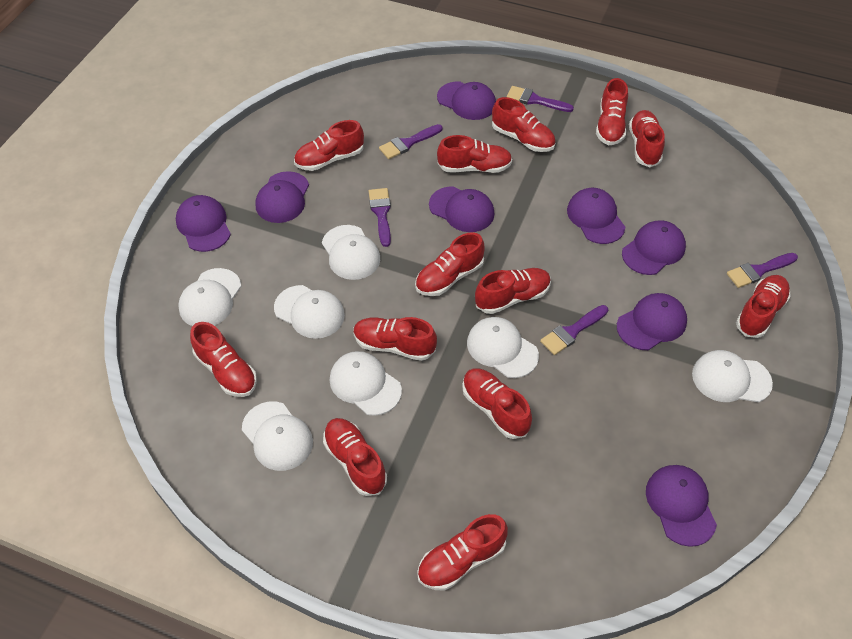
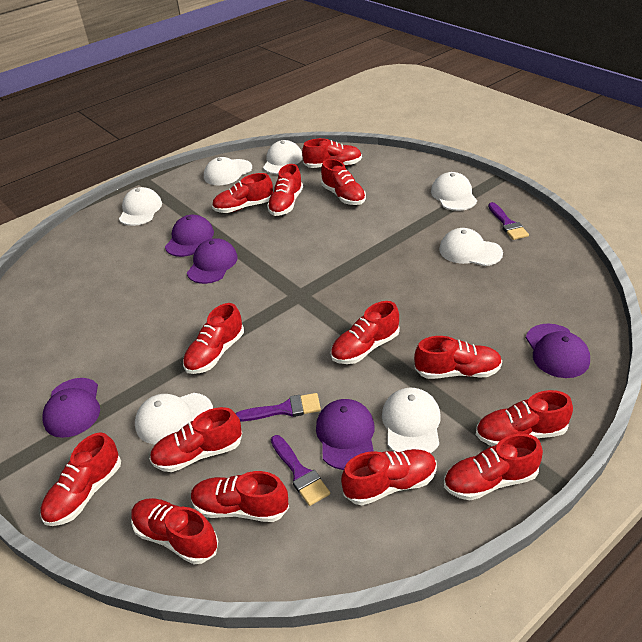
purple brush: 5 -> 3
purple cap: 8 -> 5
red shoe: 13 -> 14

